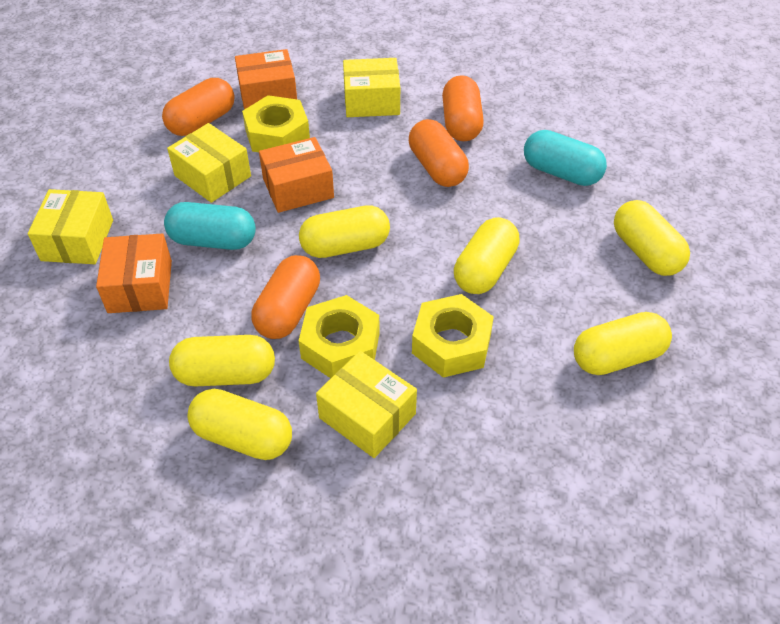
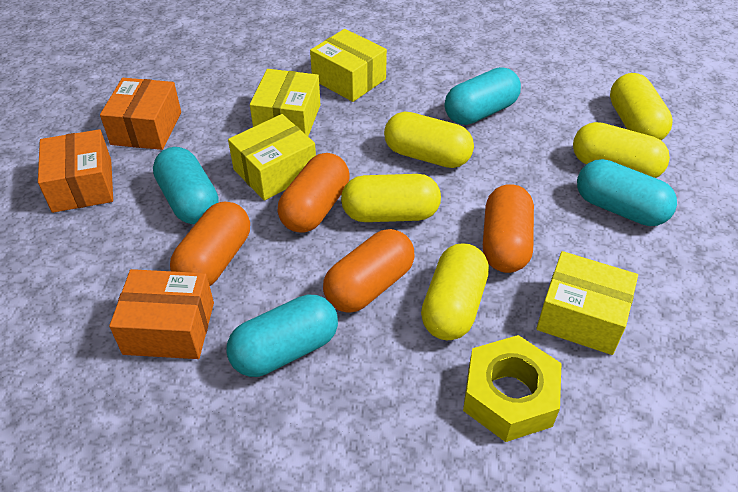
turquoise capsule: 2 -> 4
yellow capsule: 6 -> 5
yellow nut: 3 -> 1

